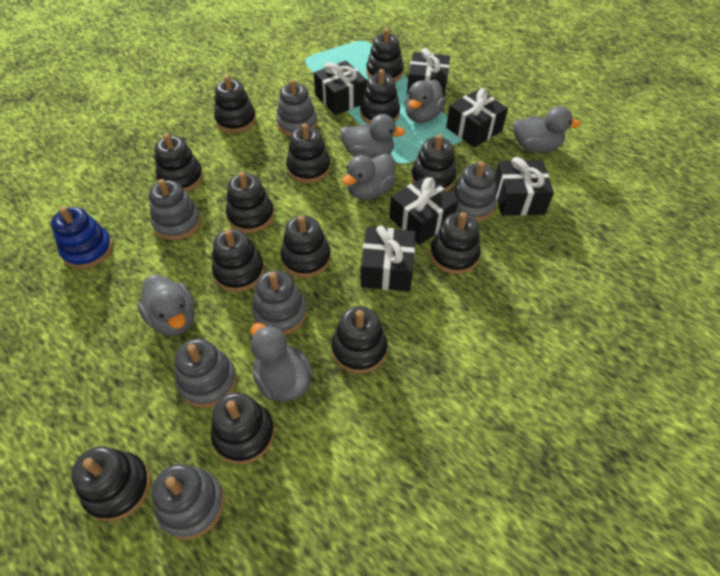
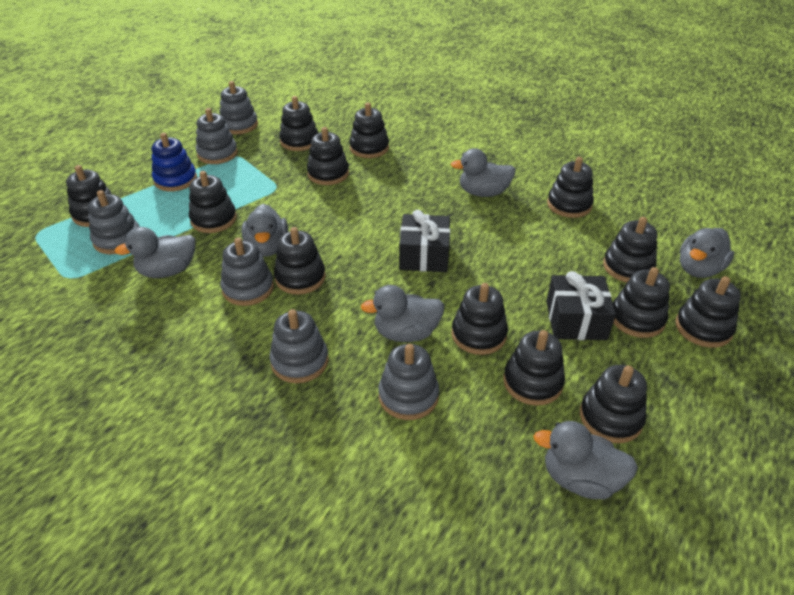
black gift: 6 -> 2

